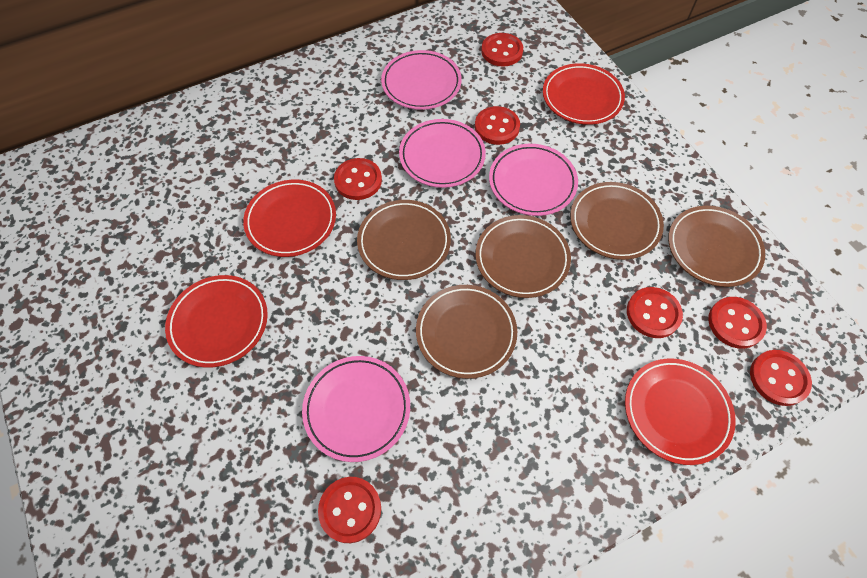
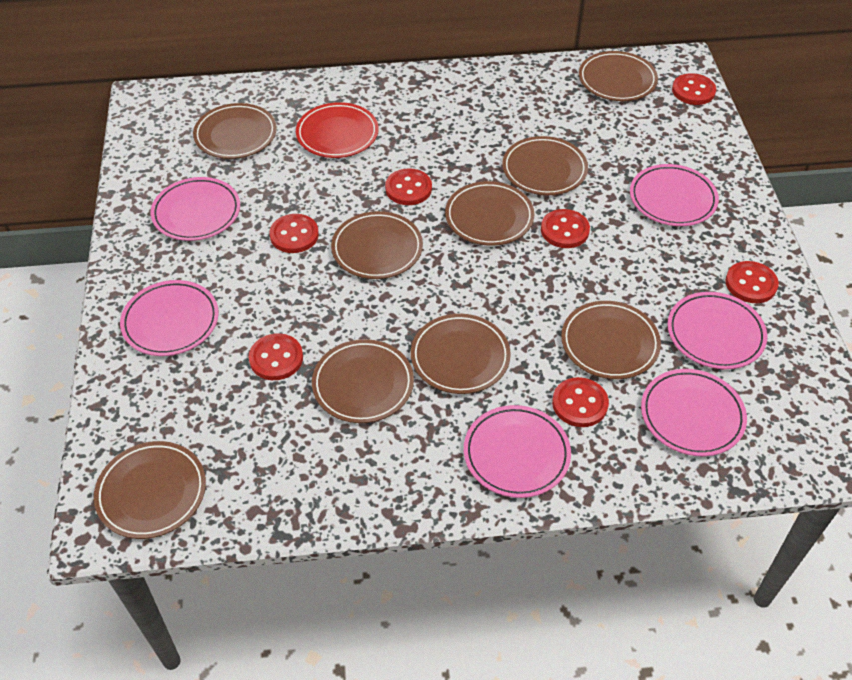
brown plate: 5 -> 9
pink plate: 4 -> 6
red plate: 4 -> 1

